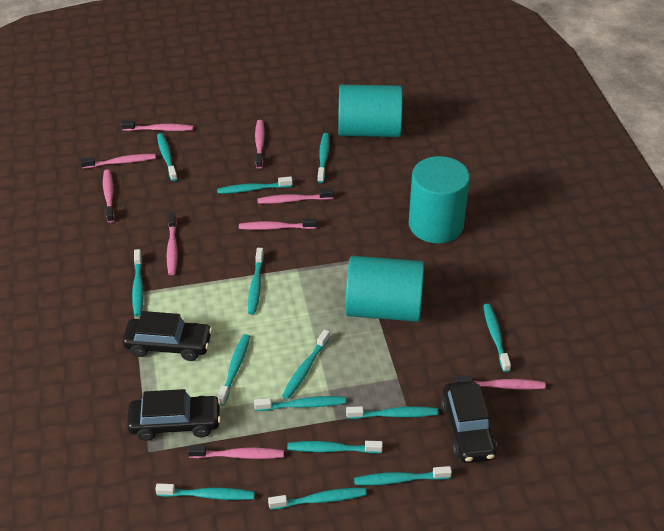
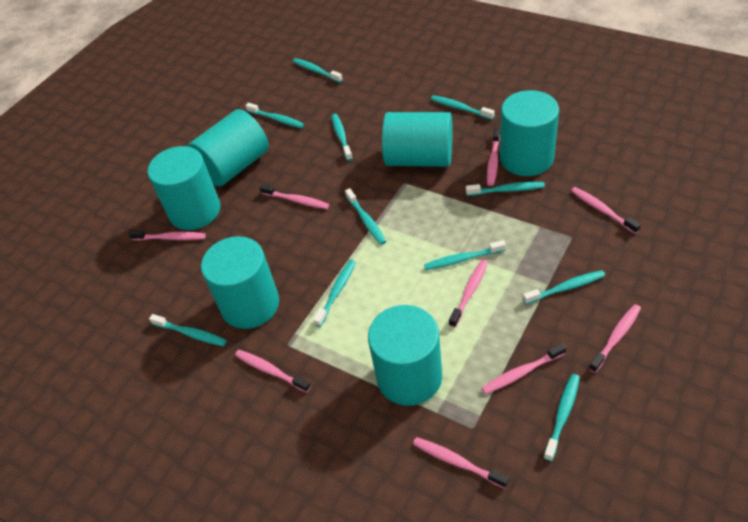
black car: 3 -> 0
turquoise cylinder: 3 -> 6
turquoise toothbrush: 14 -> 11

